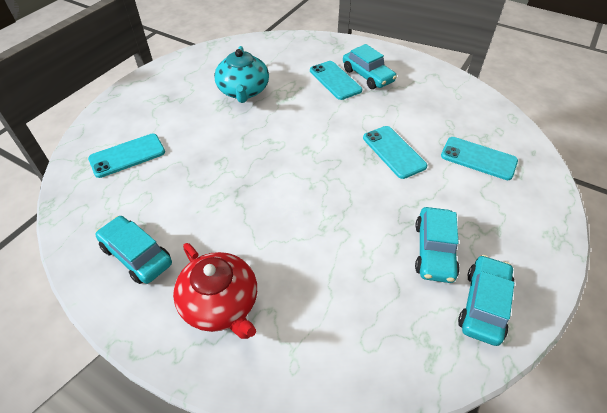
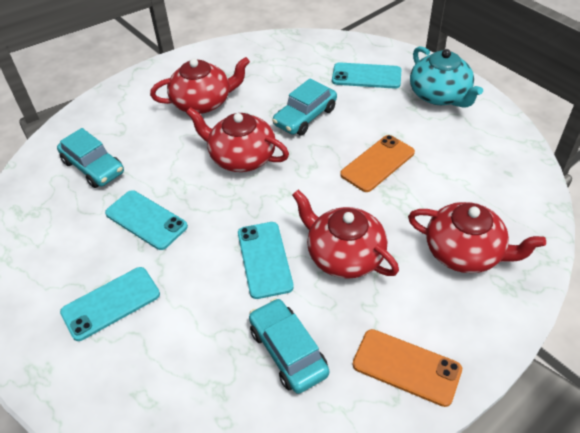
orange phone: 0 -> 2
red teapot: 1 -> 4
turquoise car: 4 -> 3

